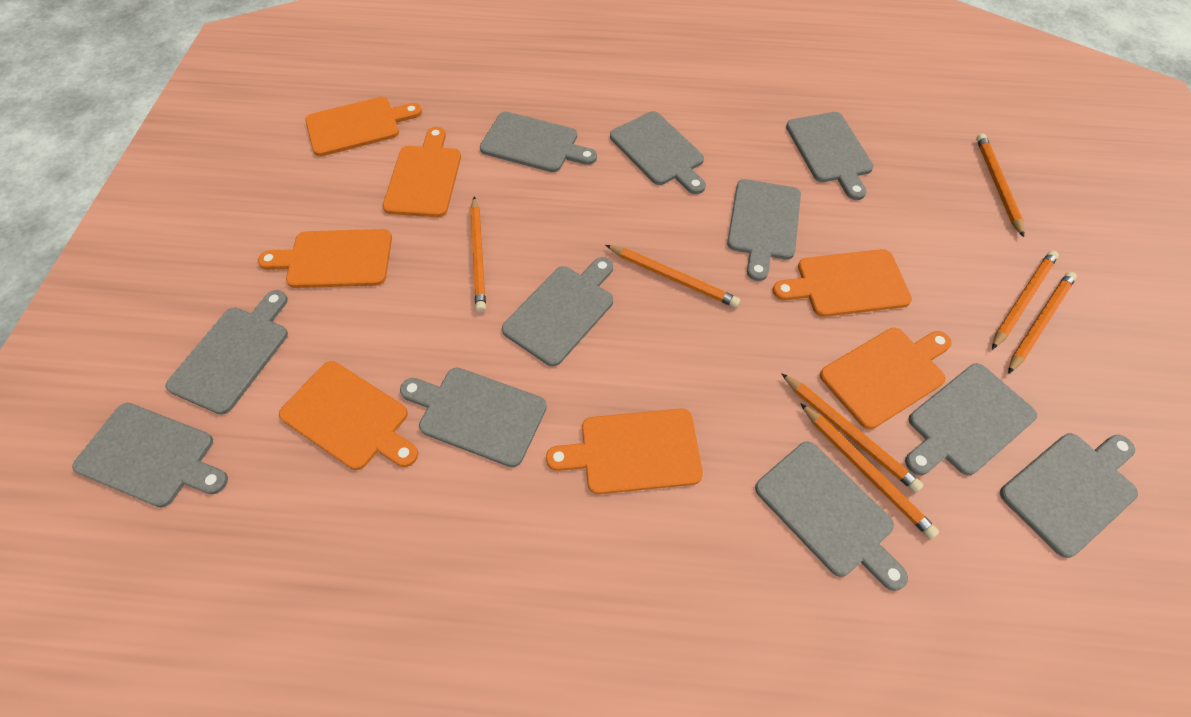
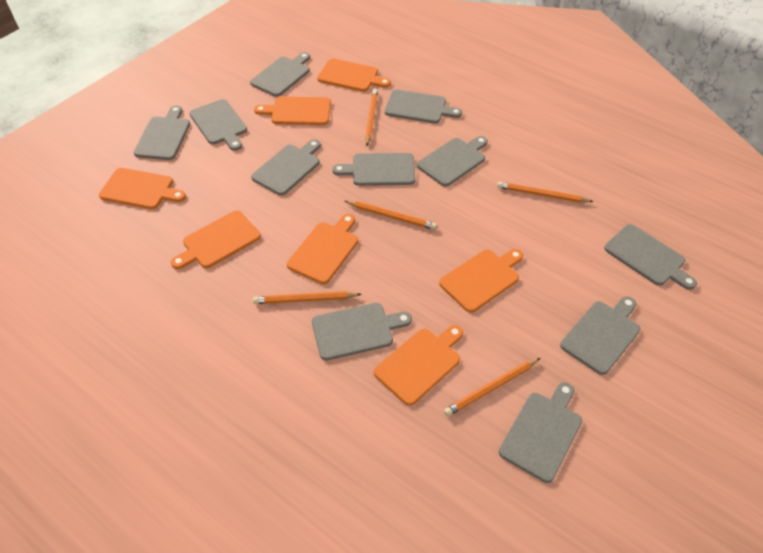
orange pencil: 7 -> 5

